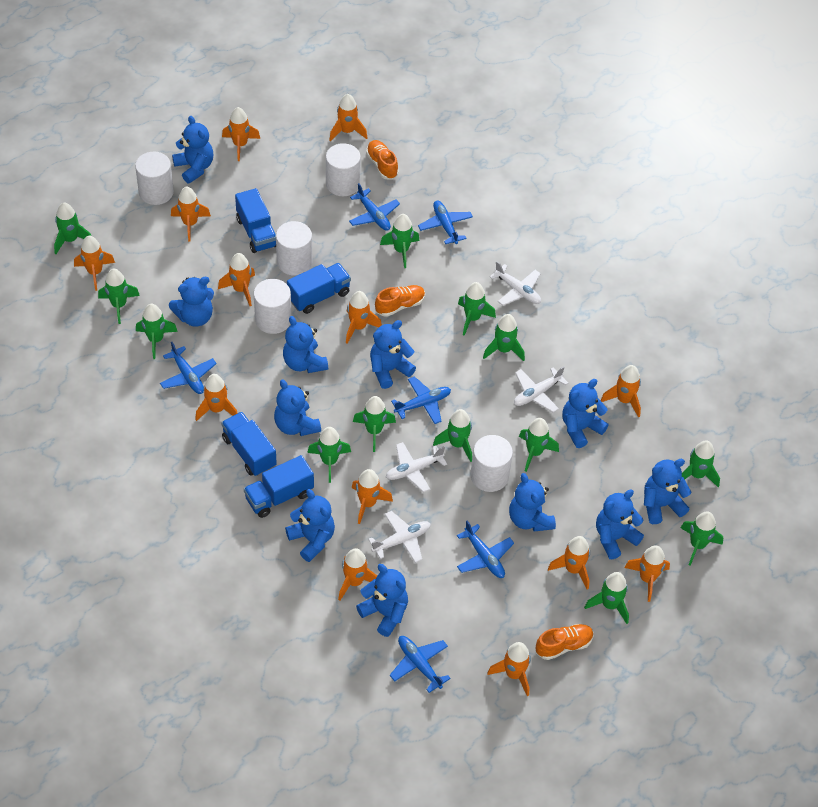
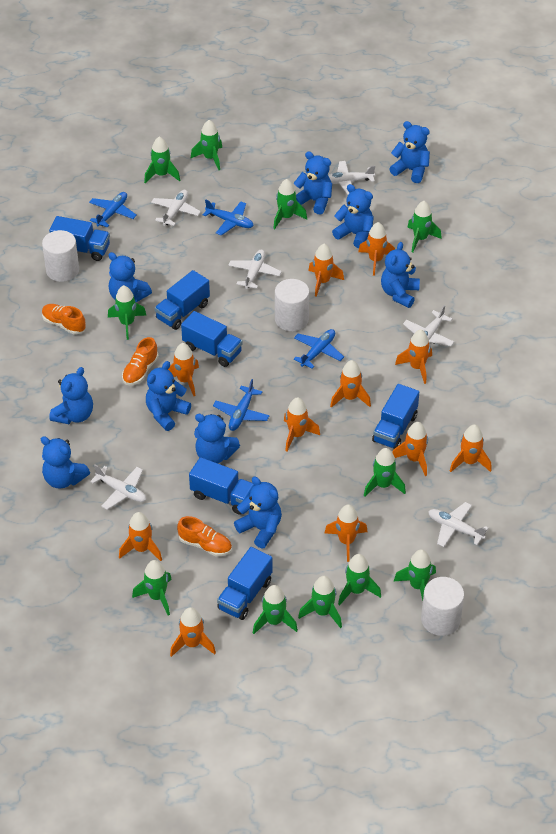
blue plane: 6 -> 4
blue teddy bear: 11 -> 10
blue truck: 4 -> 6
green rocket: 13 -> 11
orange rocket: 13 -> 11
white cylinder: 5 -> 3
white plane: 4 -> 6

